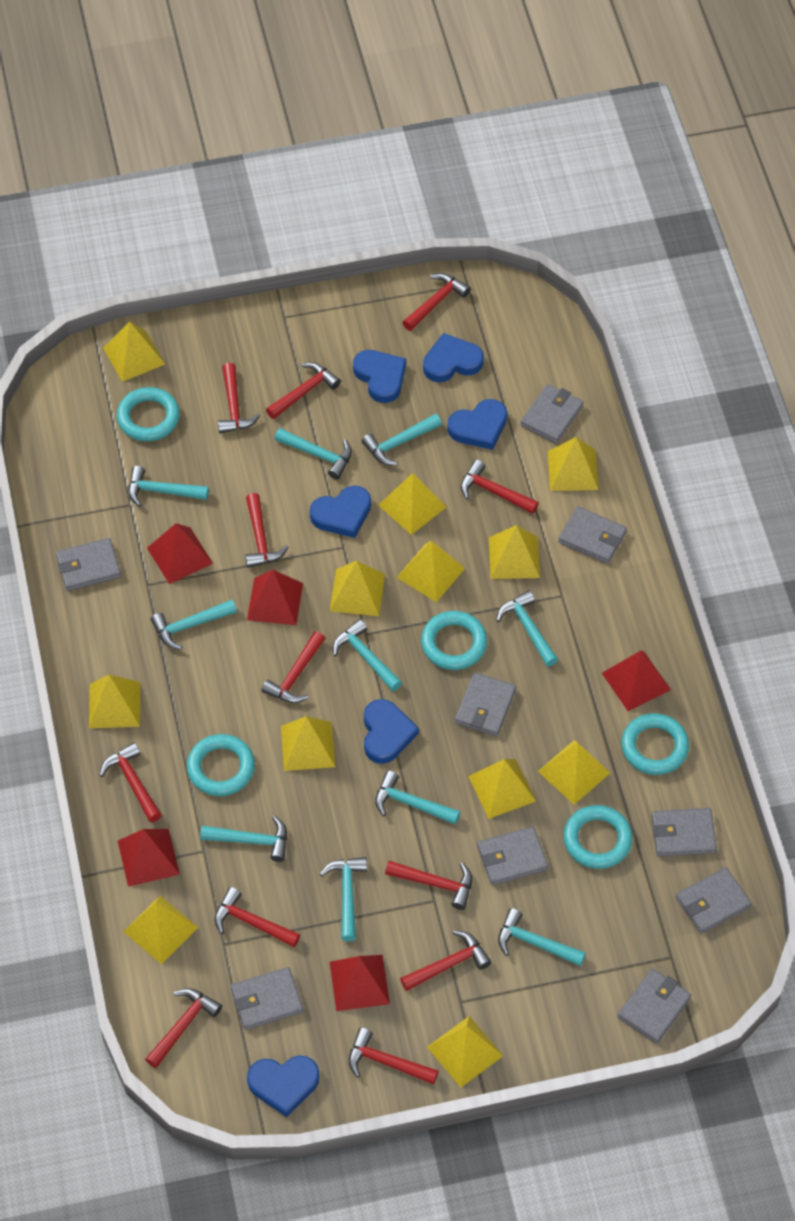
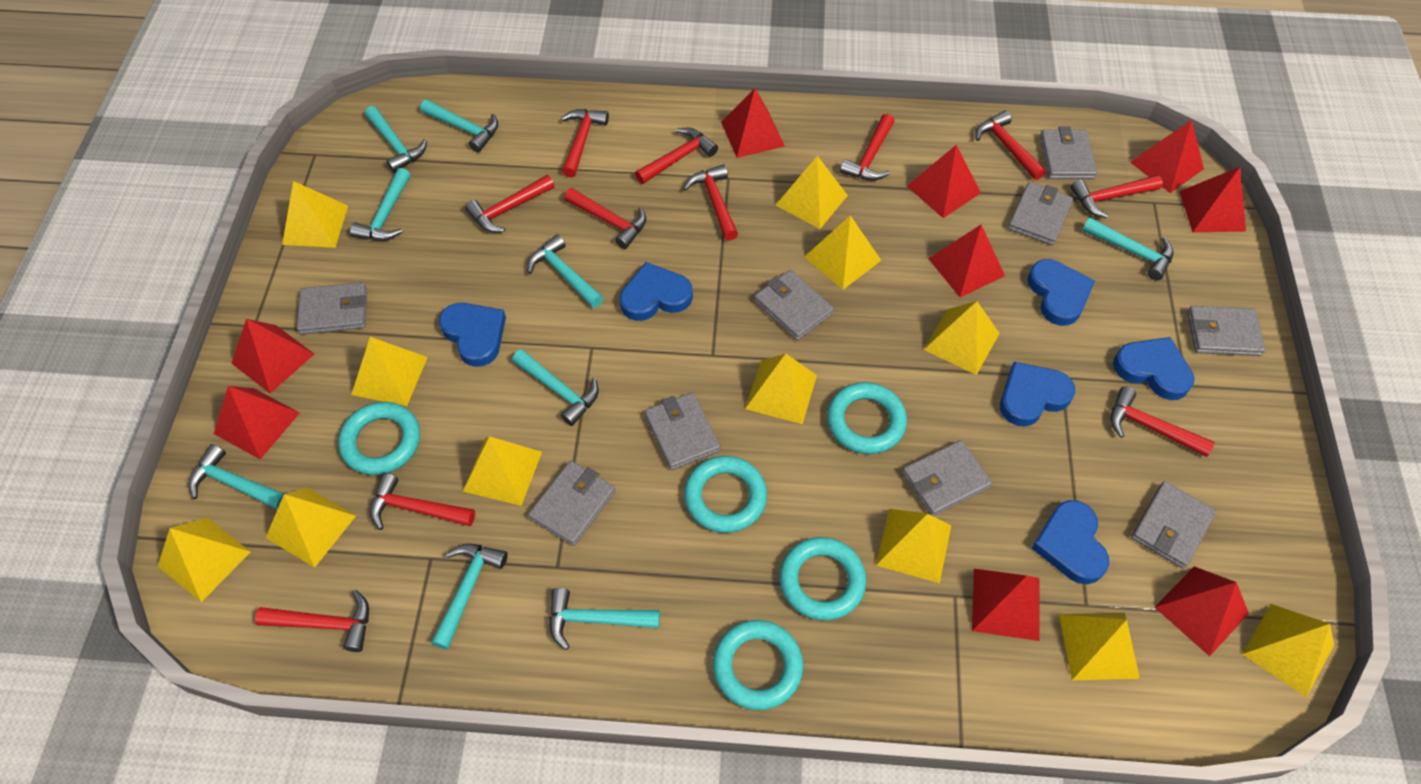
red hammer: 12 -> 11
red pyramid: 5 -> 9
turquoise hammer: 10 -> 9

